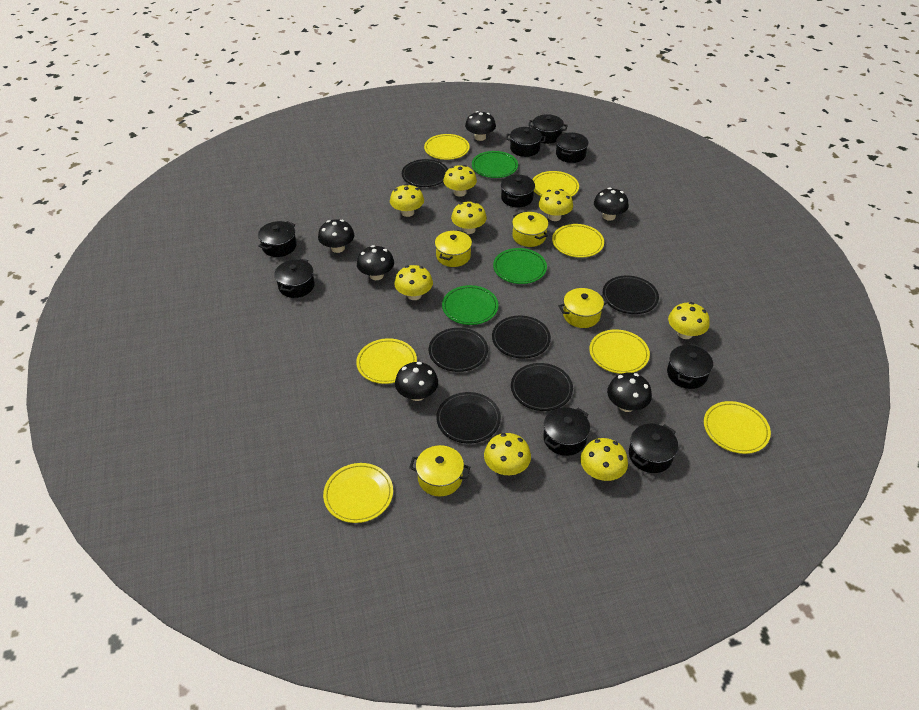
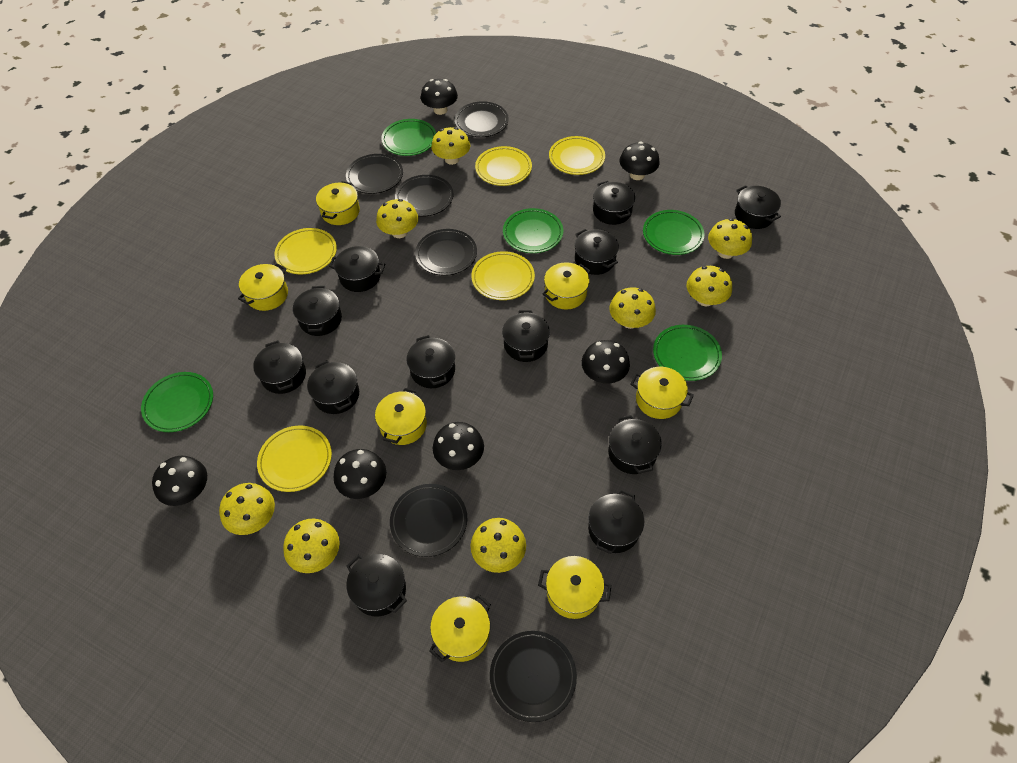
black pot: 9 -> 12
green plate: 3 -> 5
yellow plate: 7 -> 5
yellow pot: 4 -> 7

